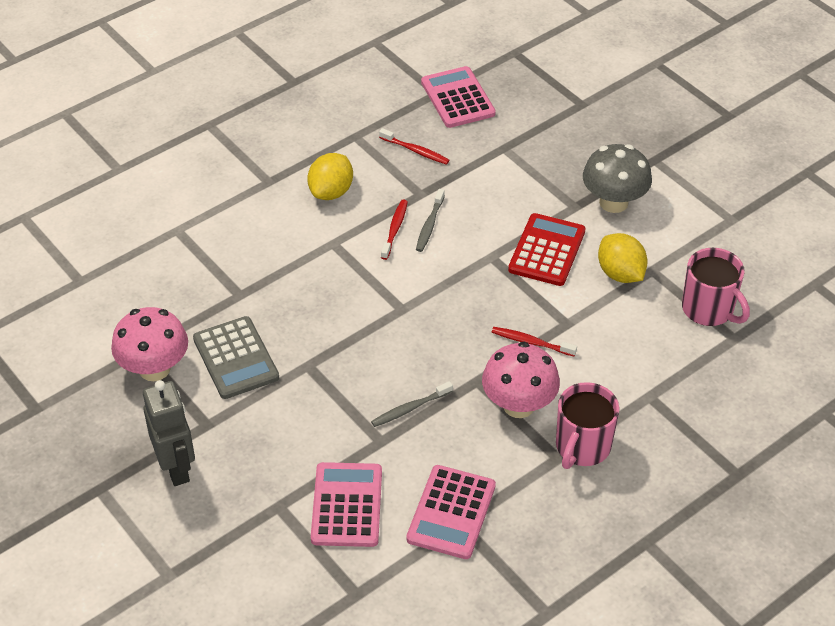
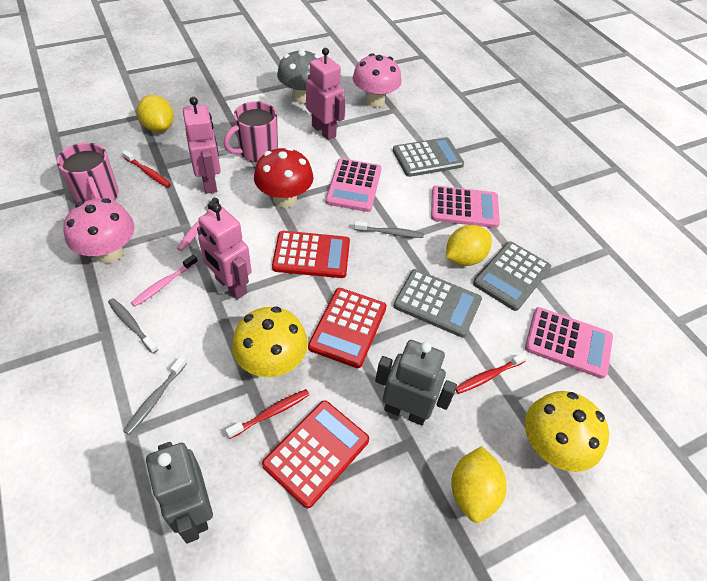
grey calculator: 1 -> 3
grey robot: 1 -> 2
grey toothbrush: 2 -> 3
pink robot: 0 -> 3
pink toothbrush: 0 -> 2
red calculator: 1 -> 3
red mushroom: 0 -> 1
yellow lemon: 2 -> 3
yellow mushroom: 0 -> 2

